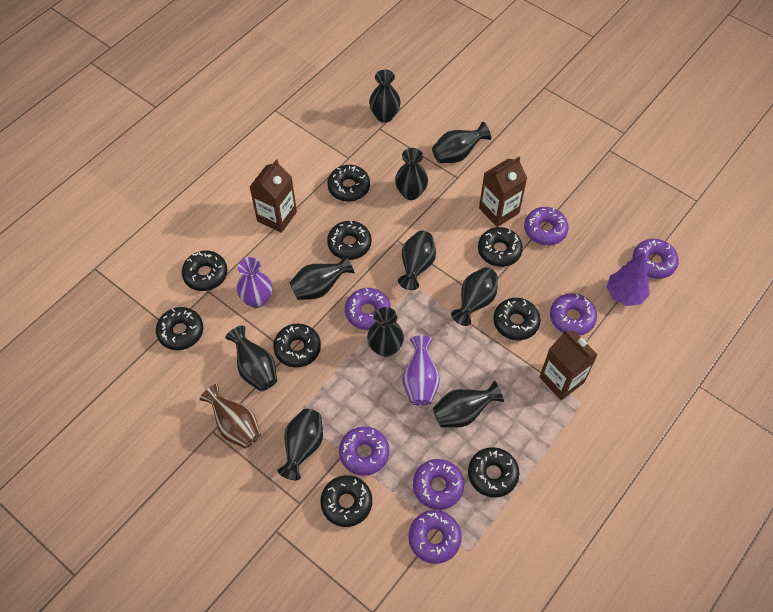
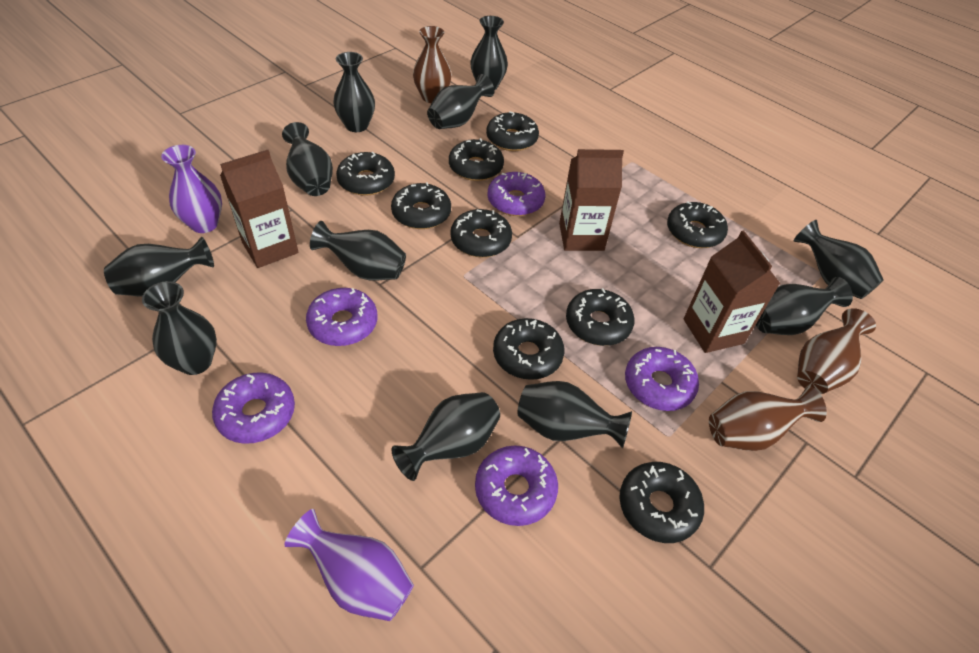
black vase: 10 -> 11
brown vase: 1 -> 3
purple donut: 7 -> 5
purple tree: 1 -> 0

